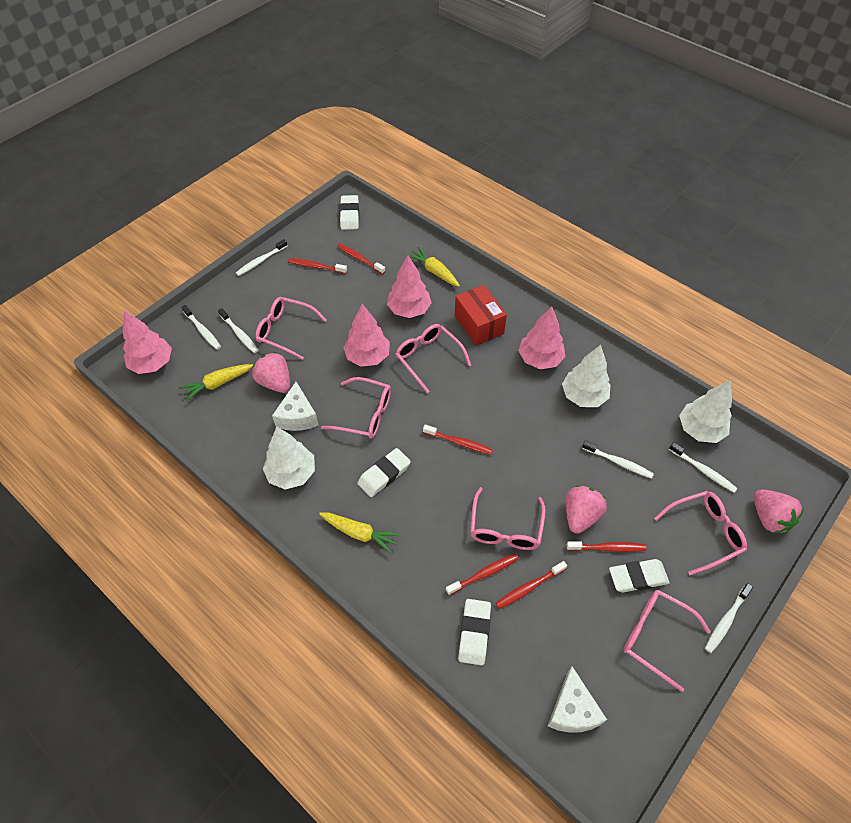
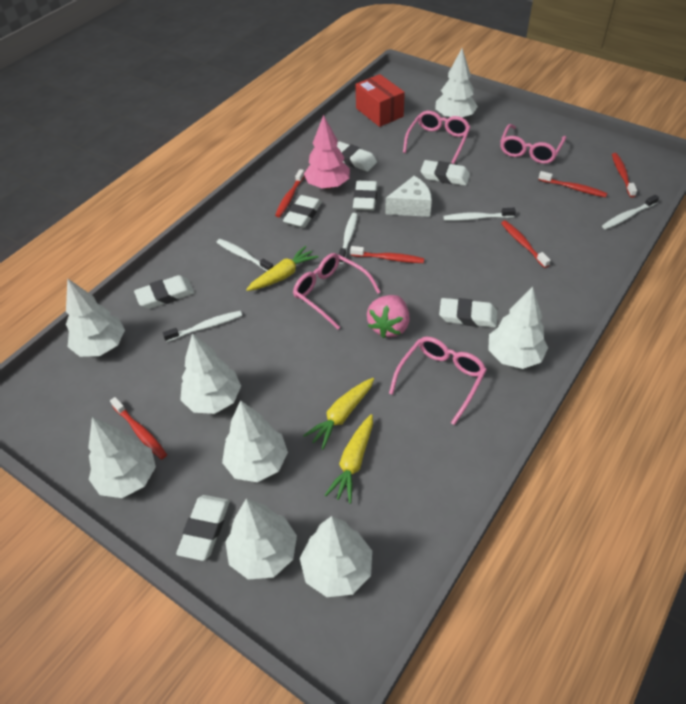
pink glasses: 6 -> 4
pink strawberry: 3 -> 1
pink tree: 4 -> 1
white cheese: 2 -> 1
white eraser: 4 -> 7
white toothbrush: 6 -> 5
white tree: 3 -> 8

